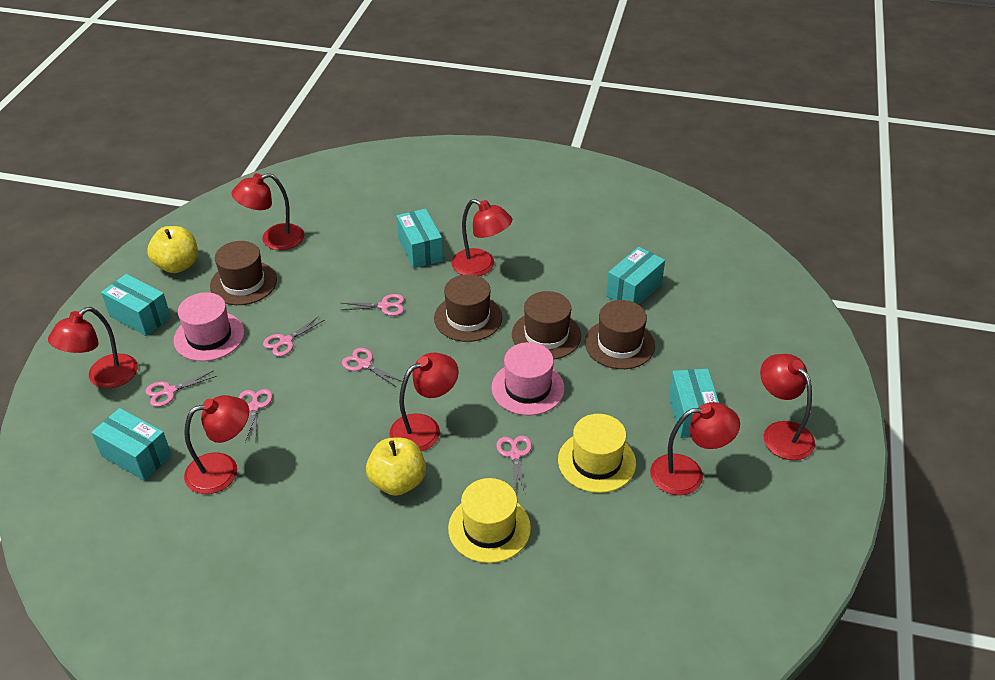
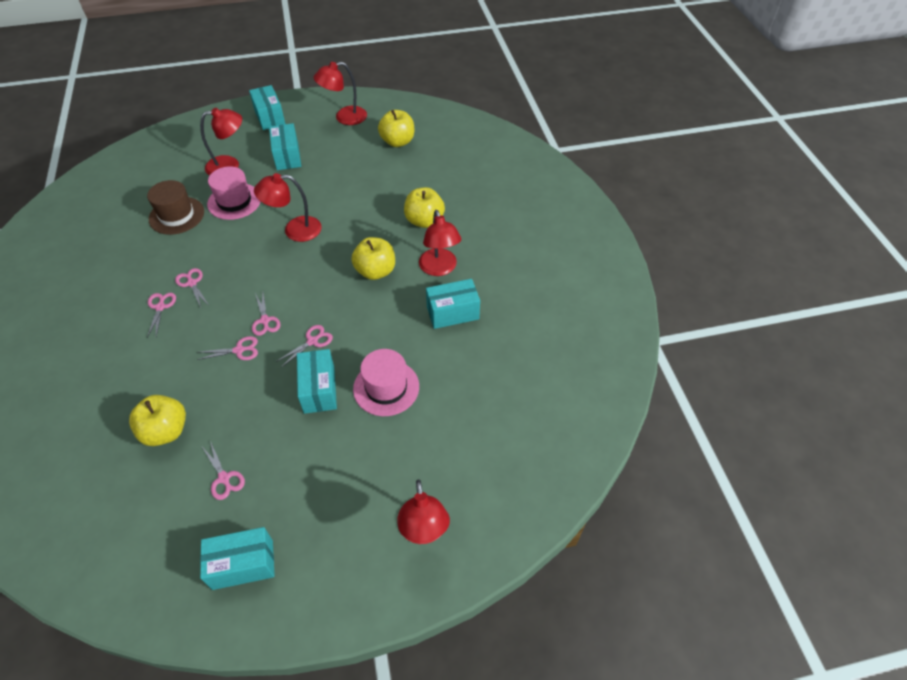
brown hat: 4 -> 1
red lamp: 7 -> 5
yellow apple: 2 -> 4
yellow hat: 2 -> 0

